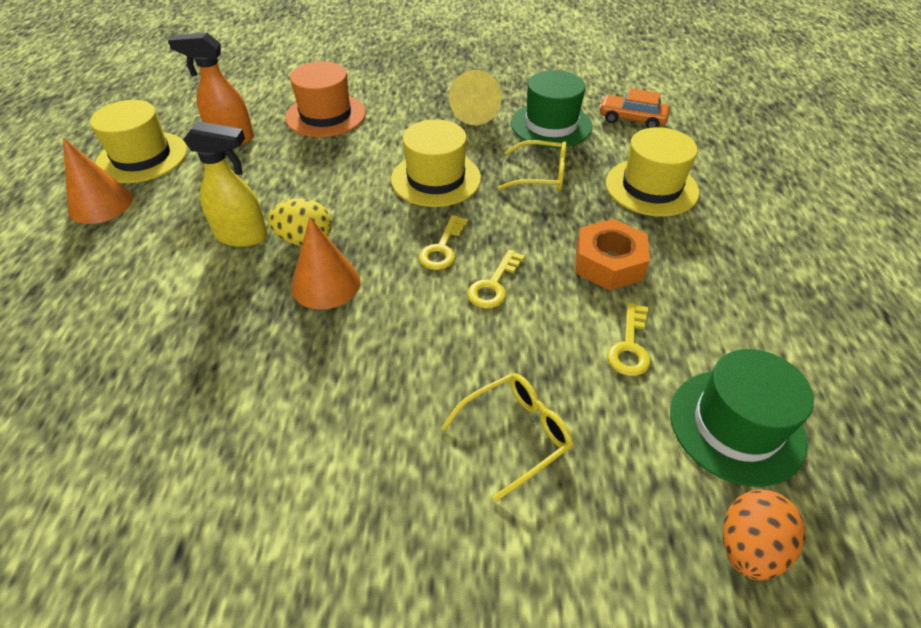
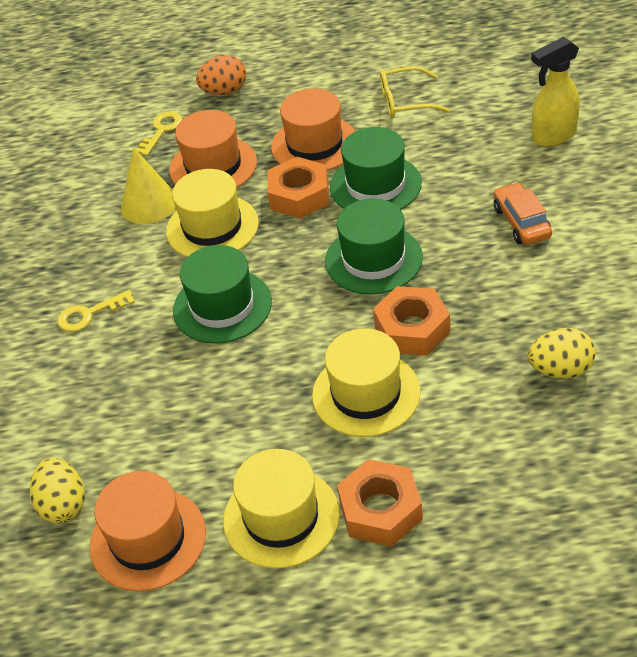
green hat: 2 -> 3
orange cone: 2 -> 0
orange hat: 1 -> 3
orange nut: 1 -> 3
orange spray bottle: 1 -> 0
yellow egg: 1 -> 2
yellow glasses: 2 -> 1
yellow key: 3 -> 2

